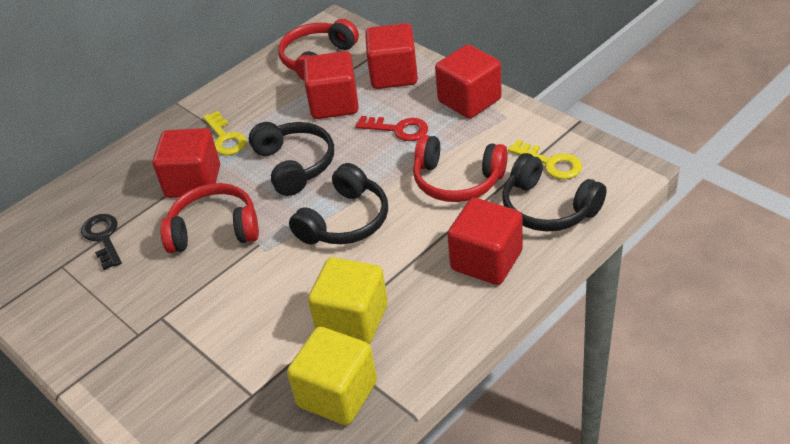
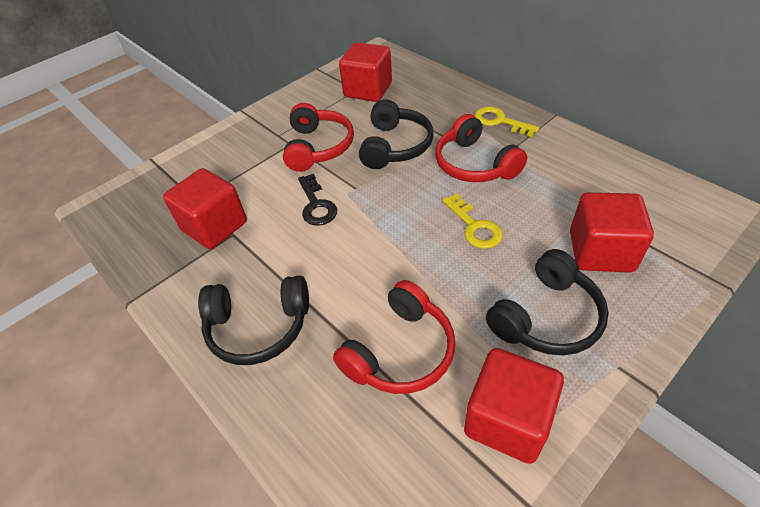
red cube: 5 -> 4
red key: 1 -> 0
yellow cube: 2 -> 0

